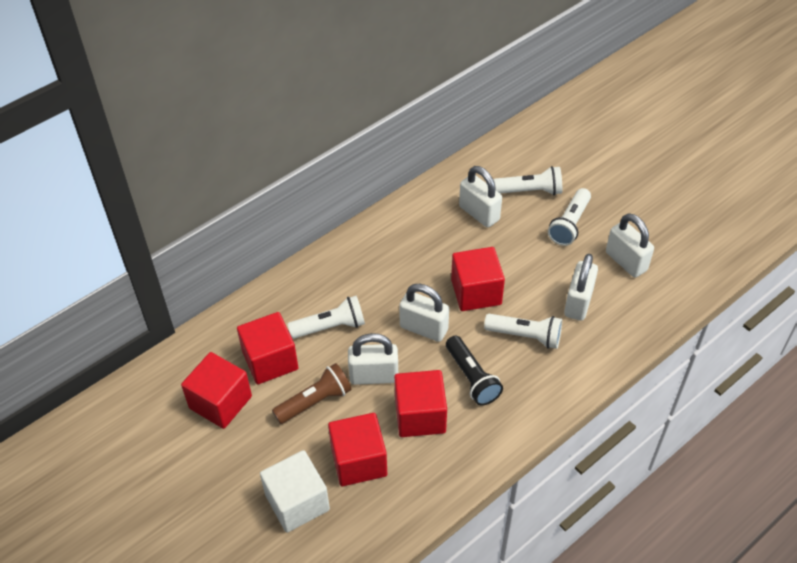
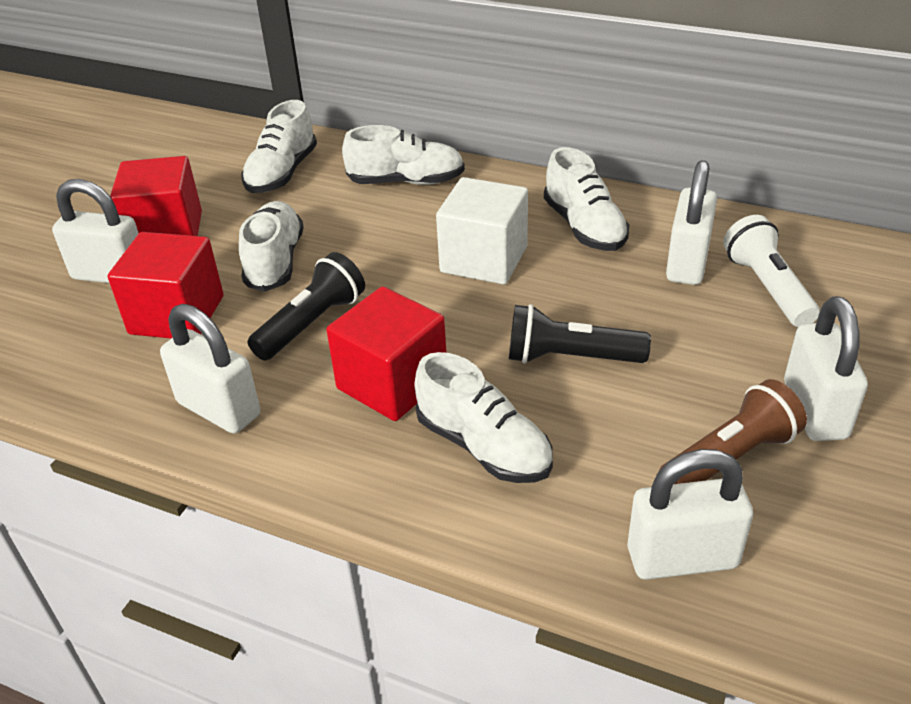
black flashlight: 1 -> 2
red cube: 5 -> 3
white flashlight: 4 -> 1
white shoe: 0 -> 5

